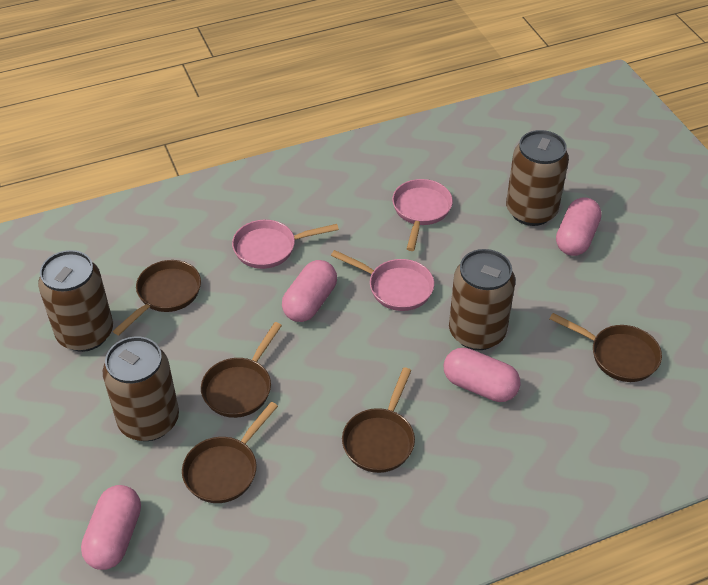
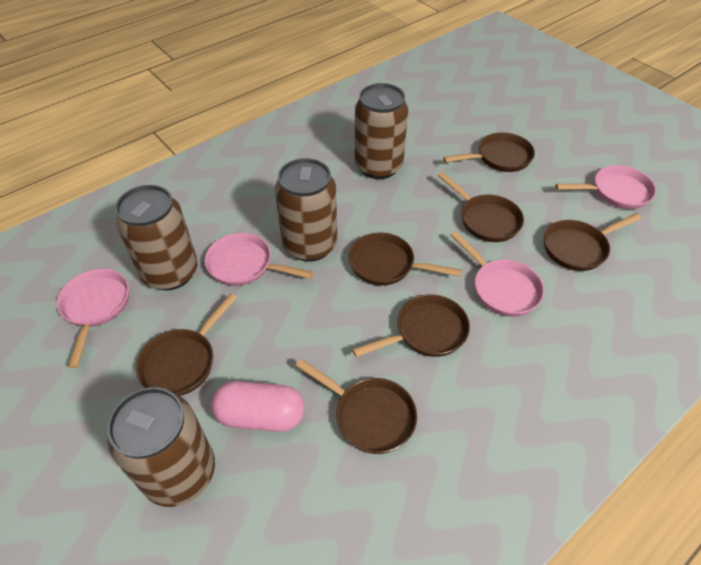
brown pan: 5 -> 7
pink capsule: 4 -> 1
pink pan: 3 -> 4

